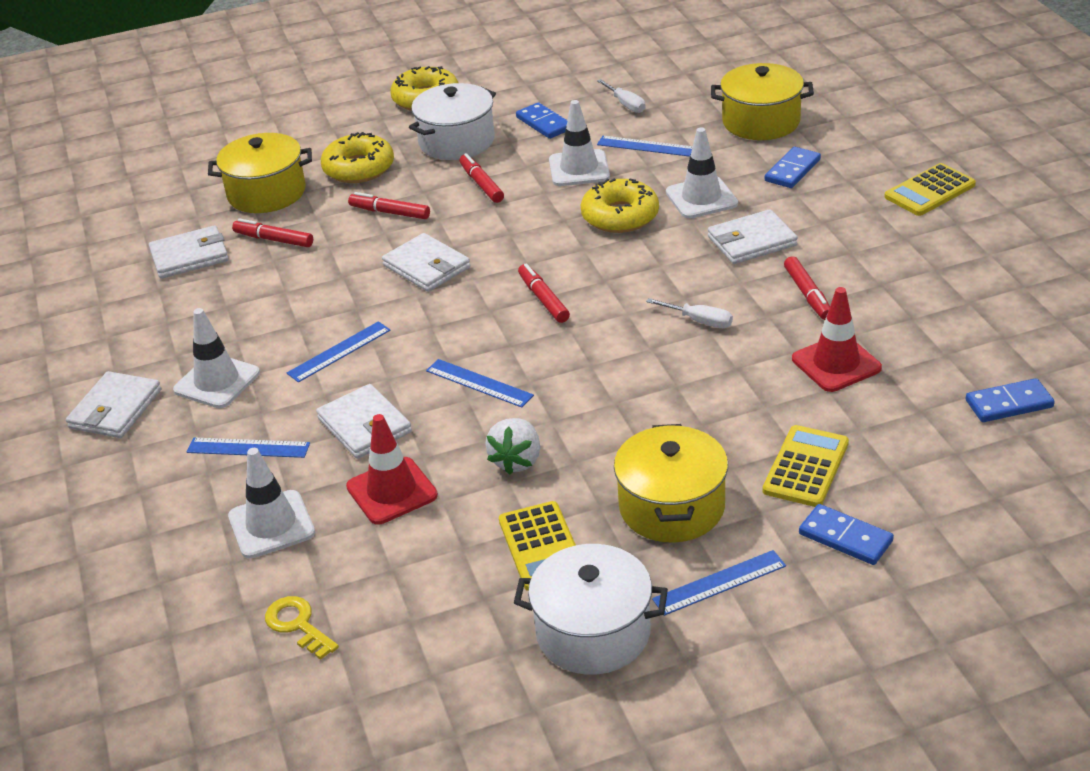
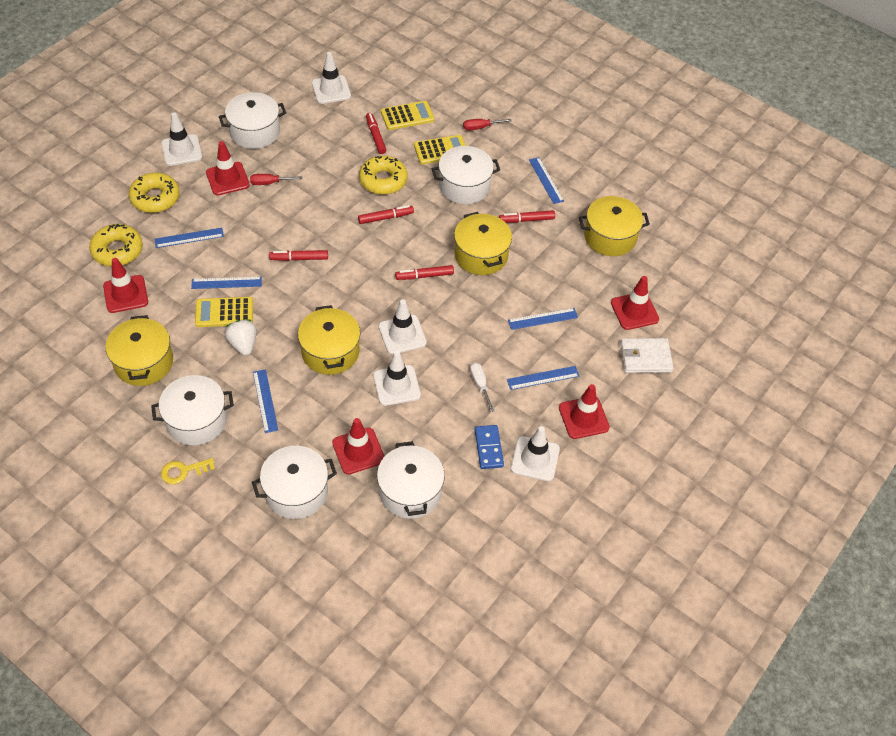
blue domino: 4 -> 1
blue ruler: 5 -> 6
red screwdriver: 0 -> 2
red traffic cone: 2 -> 5
white pot: 2 -> 5
white screwdriver: 2 -> 1
white traffic cone: 4 -> 5
white wallet: 5 -> 1
yellow pot: 3 -> 4

